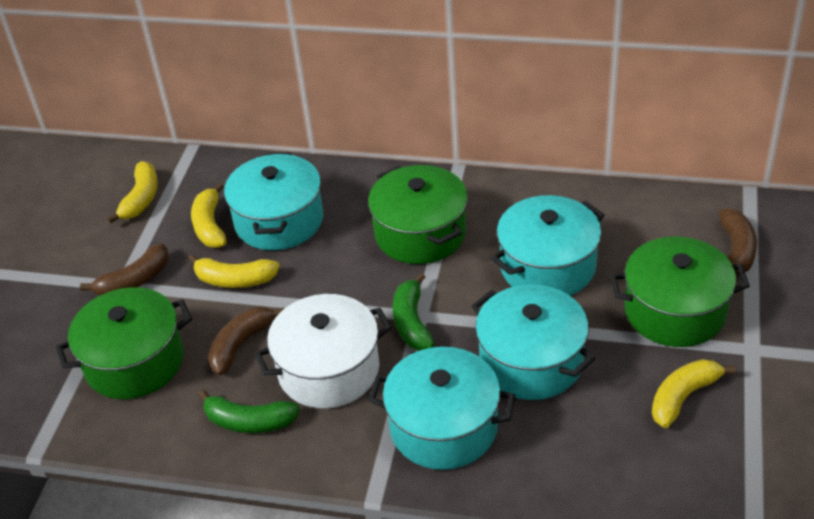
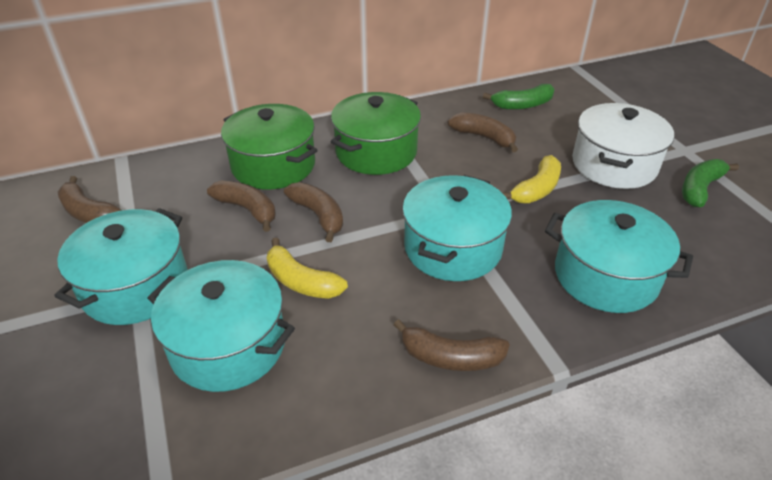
brown banana: 3 -> 5
green pot: 3 -> 2
yellow banana: 4 -> 2

